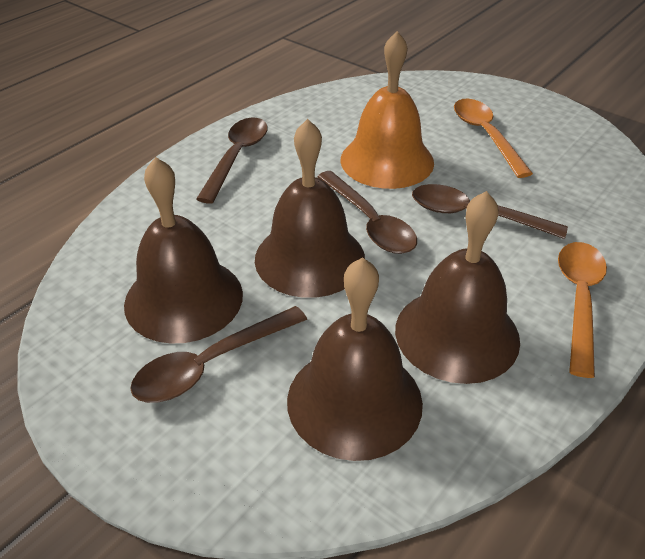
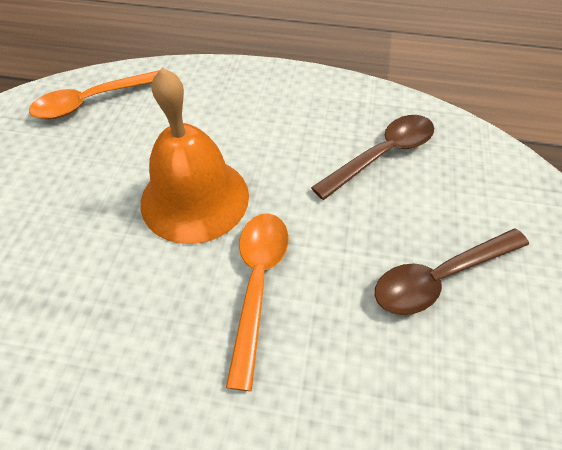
brown bell: 4 -> 0
brown spoon: 4 -> 2

